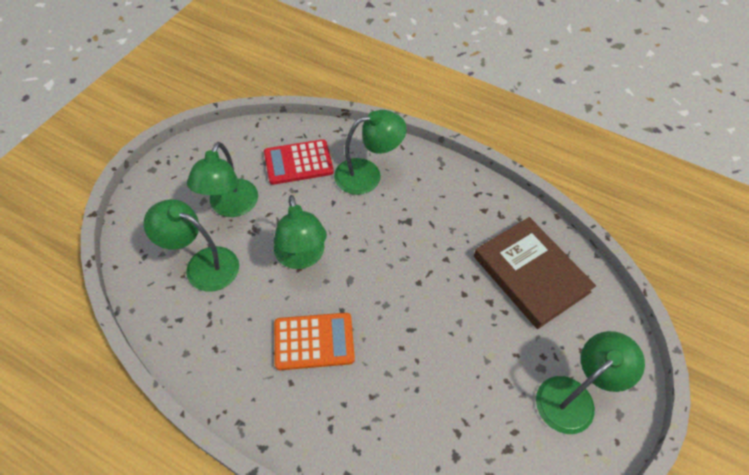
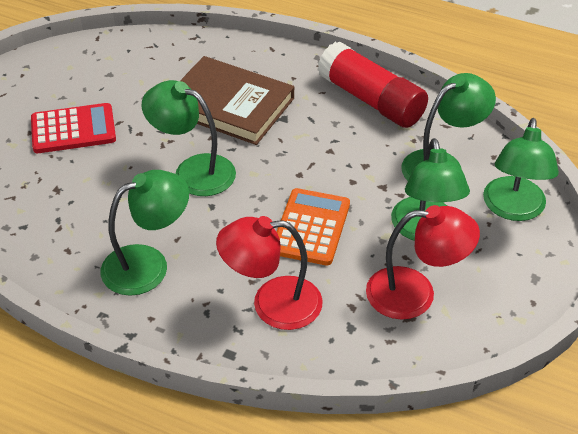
red glue stick: 0 -> 1
red lamp: 0 -> 2

